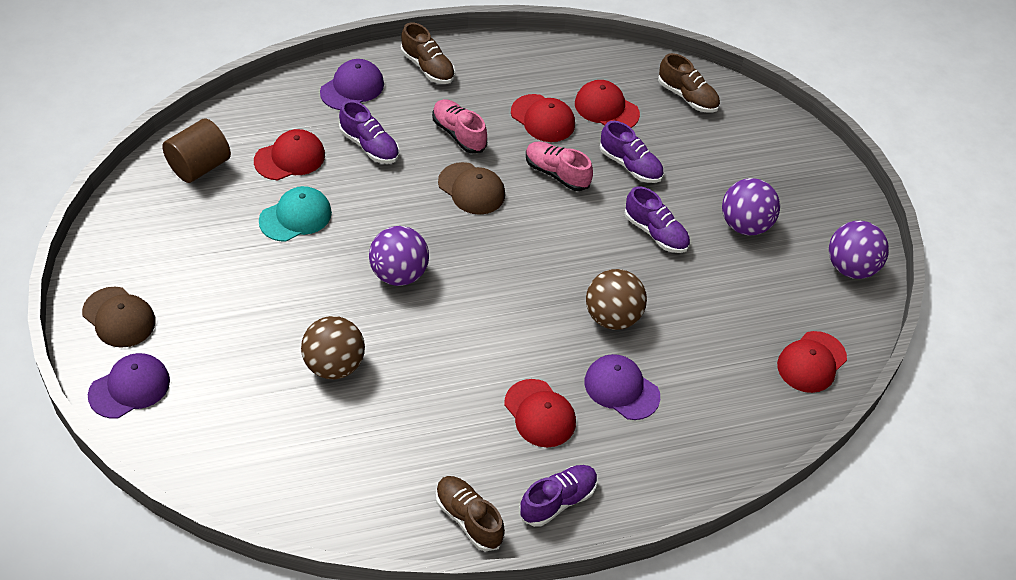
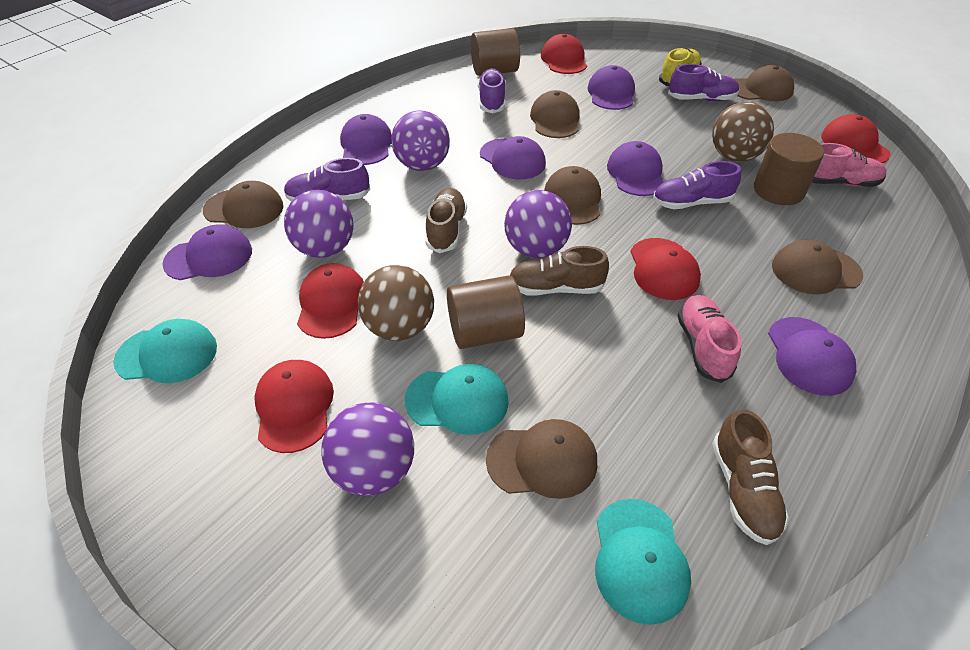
brown cap: 2 -> 6
brown cylinder: 1 -> 3
purple ball: 3 -> 4
purple cap: 3 -> 6
turquoise cap: 1 -> 3
yellow shoe: 0 -> 1

